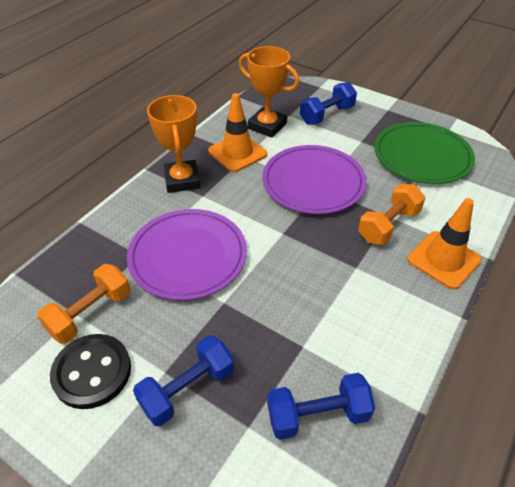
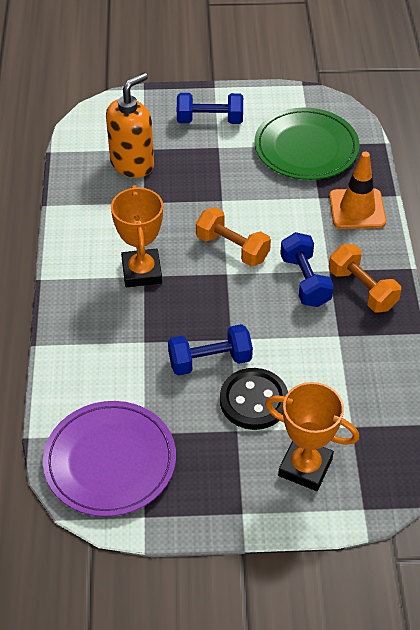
orange soap dispenser: 0 -> 1
orange traffic cone: 2 -> 1
purple plate: 2 -> 1

